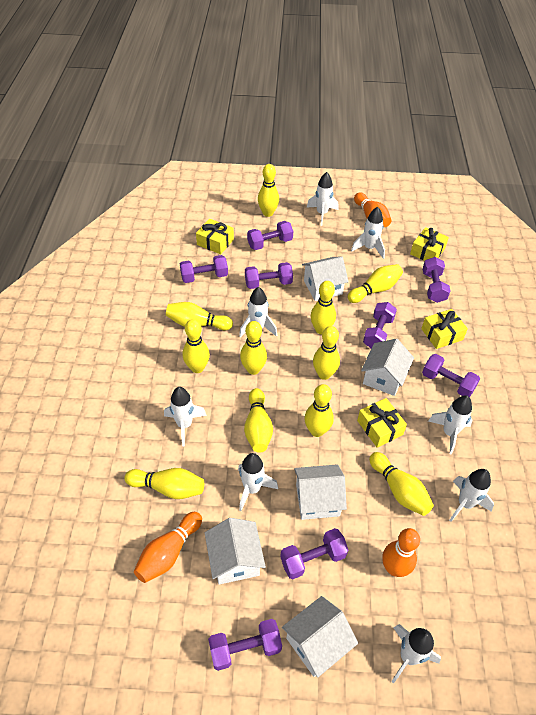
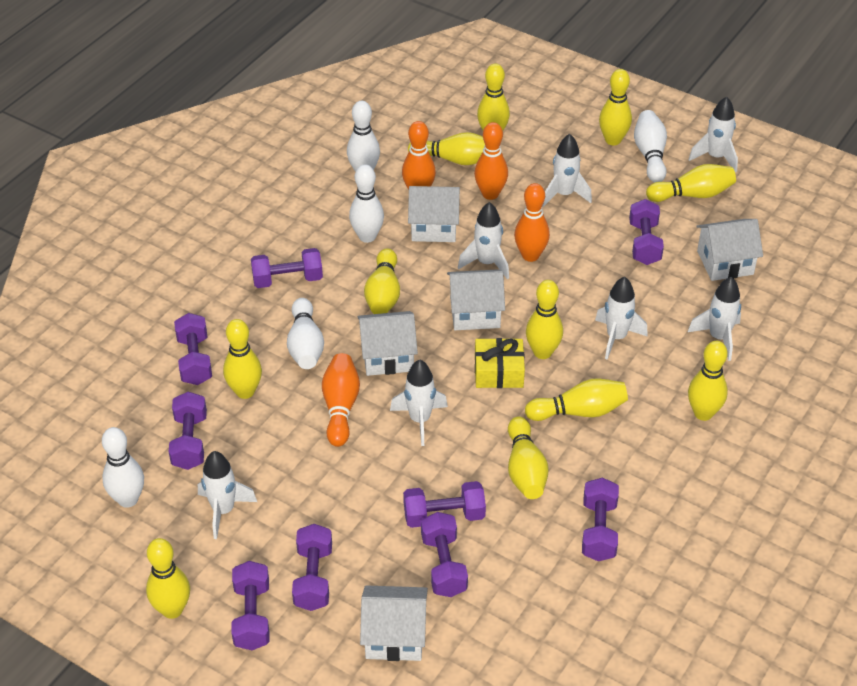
orange bowling pin: 3 -> 4
purple dumbbell: 8 -> 9
white bowling pin: 0 -> 5
white rocket: 8 -> 7
yellow gift: 4 -> 1

